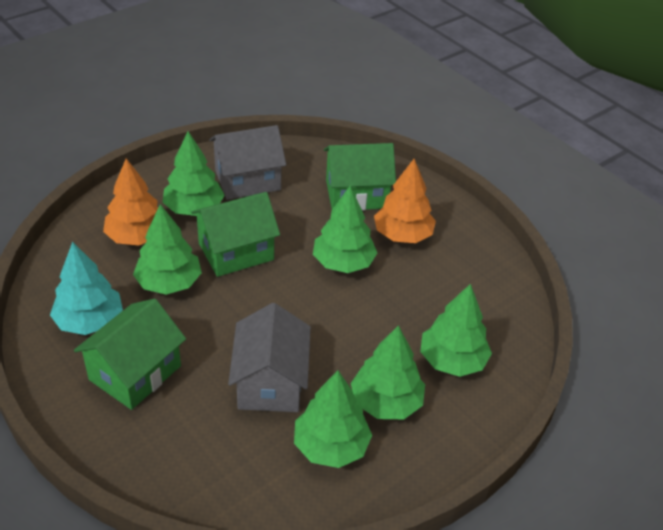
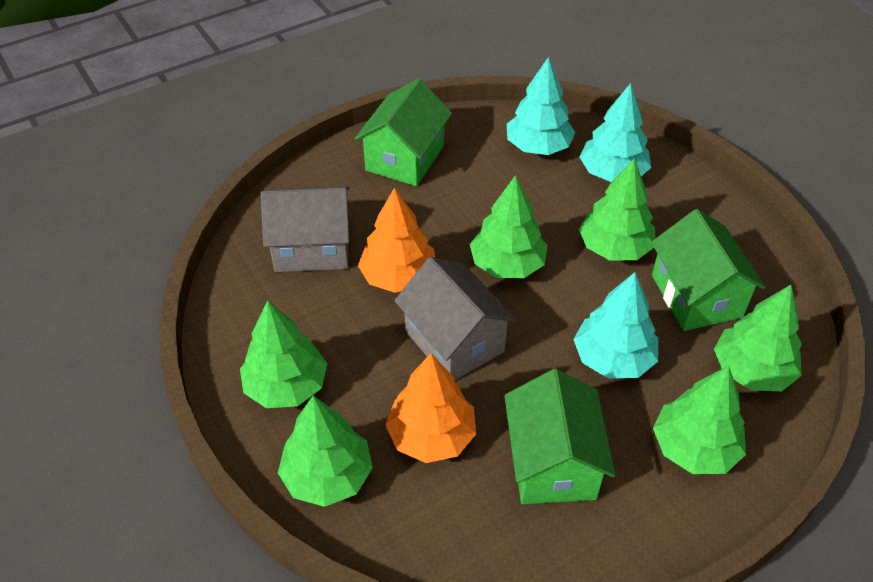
turquoise tree: 1 -> 3

